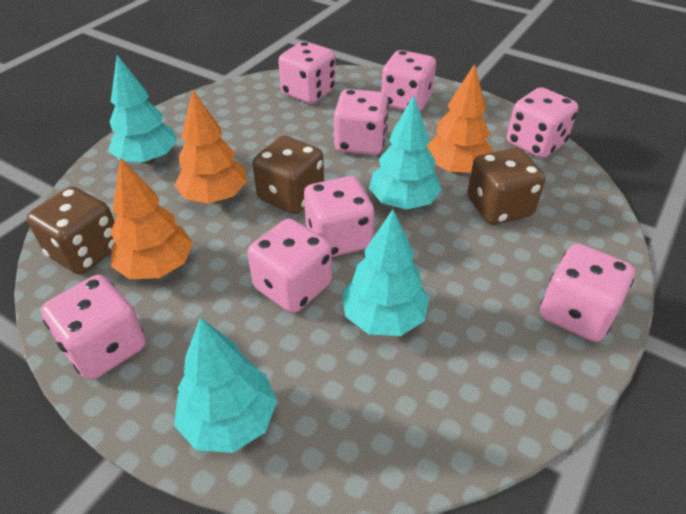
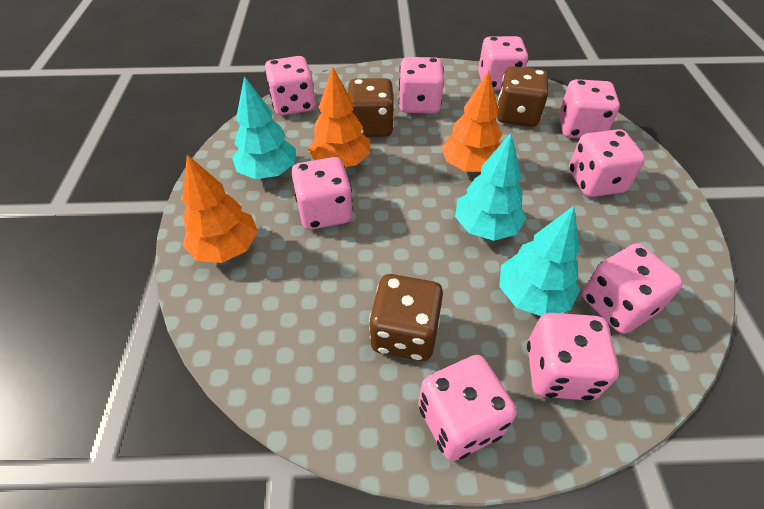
pink dice: 8 -> 9
turquoise tree: 4 -> 3

